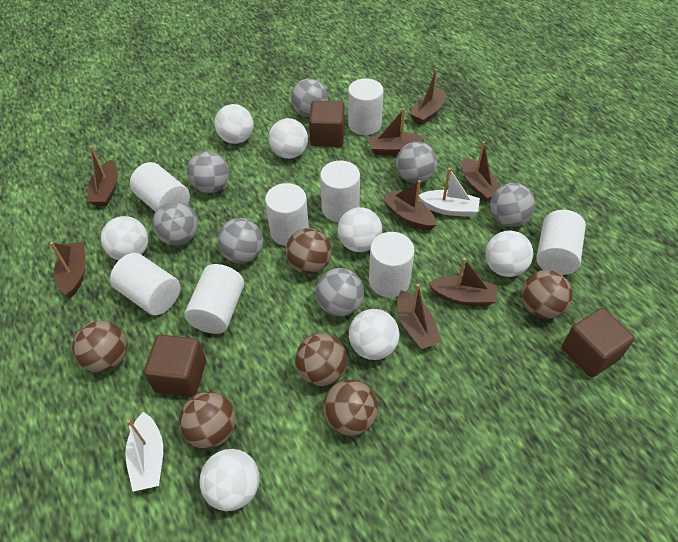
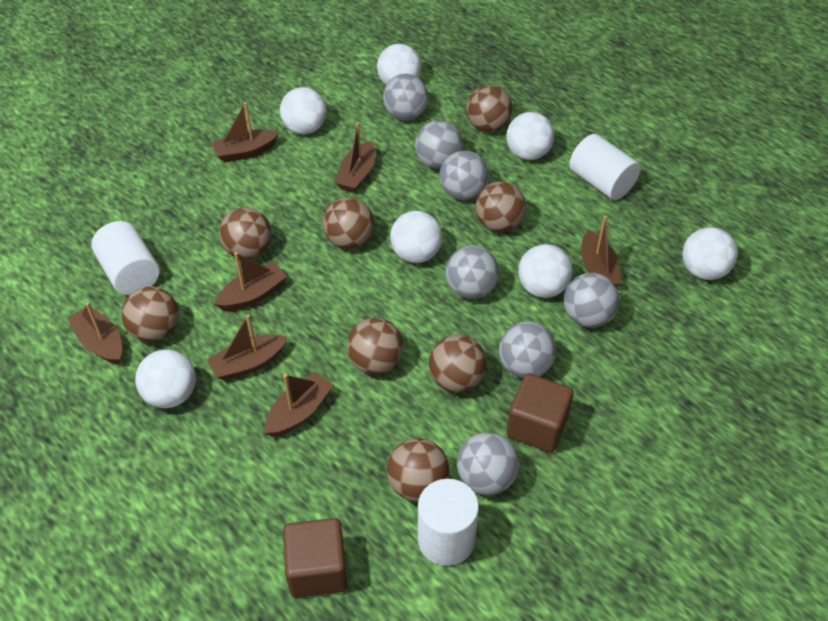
brown ball: 6 -> 8
brown boat: 8 -> 7
brown cube: 3 -> 2
white boat: 2 -> 0
white cylinder: 8 -> 3

